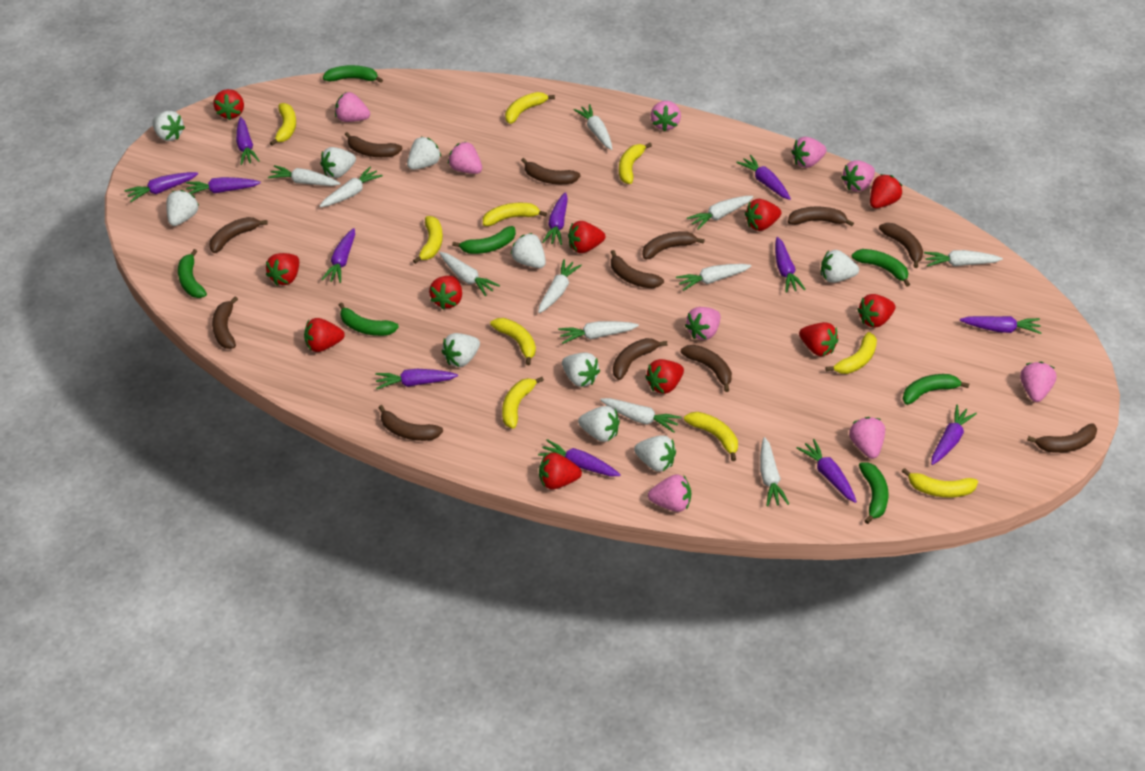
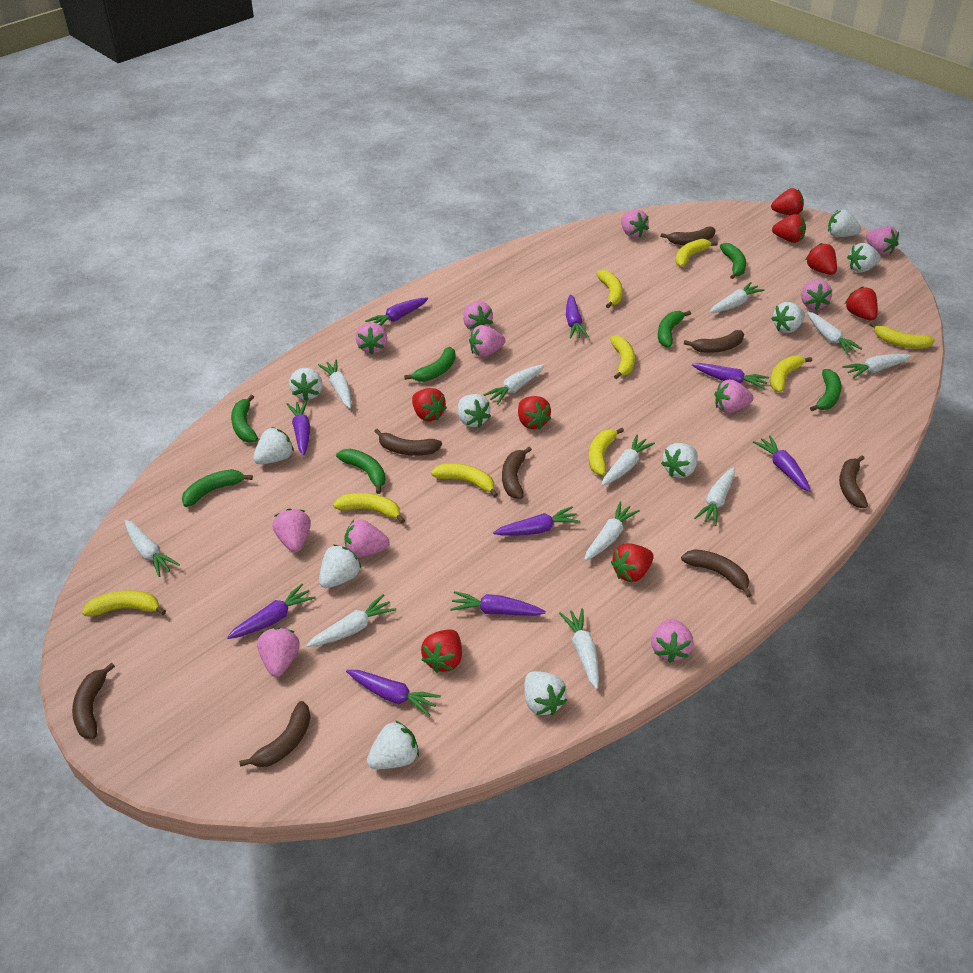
brown banana: 12 -> 8
pink strawberry: 9 -> 11
purple carrot: 12 -> 9
red strawberry: 11 -> 8
yellow banana: 10 -> 9

